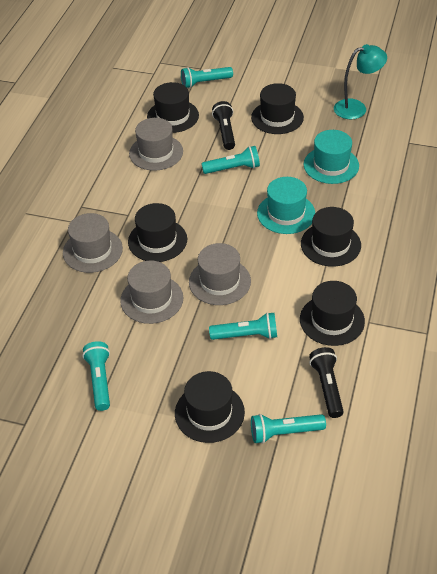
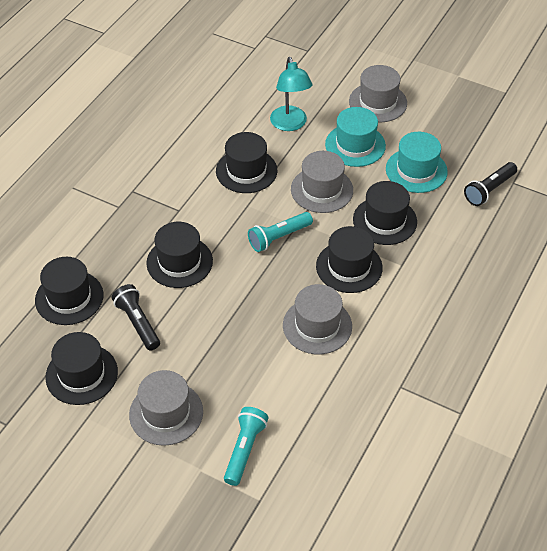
turquoise flashlight: 5 -> 2

